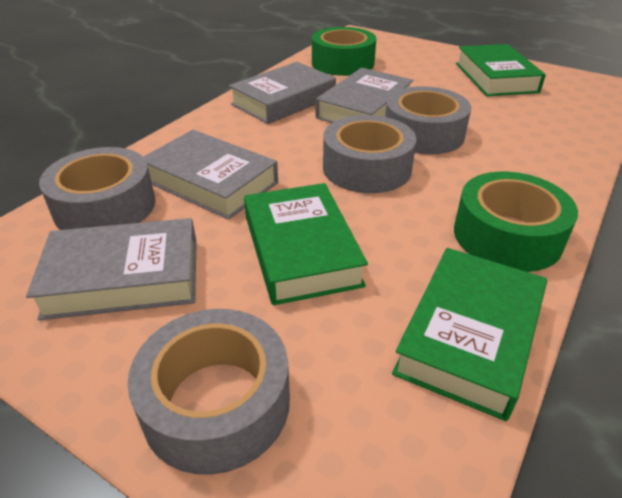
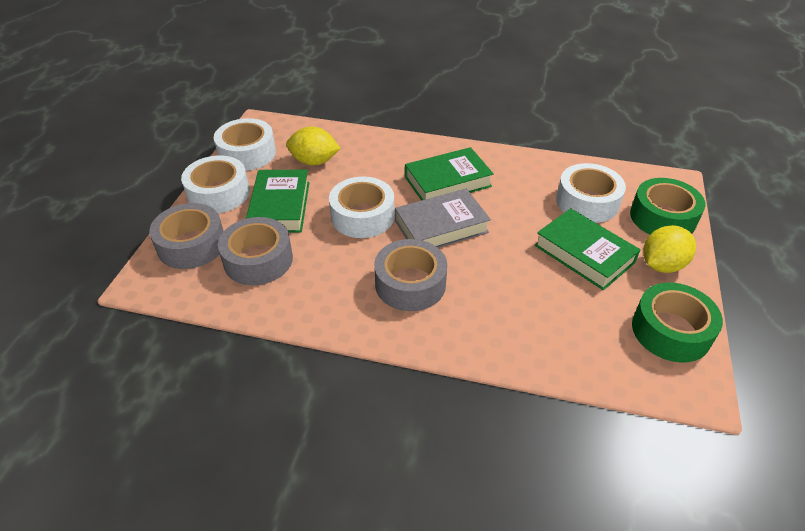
grey book: 4 -> 1
grey tape: 4 -> 3
white tape: 0 -> 4
yellow lemon: 0 -> 2

